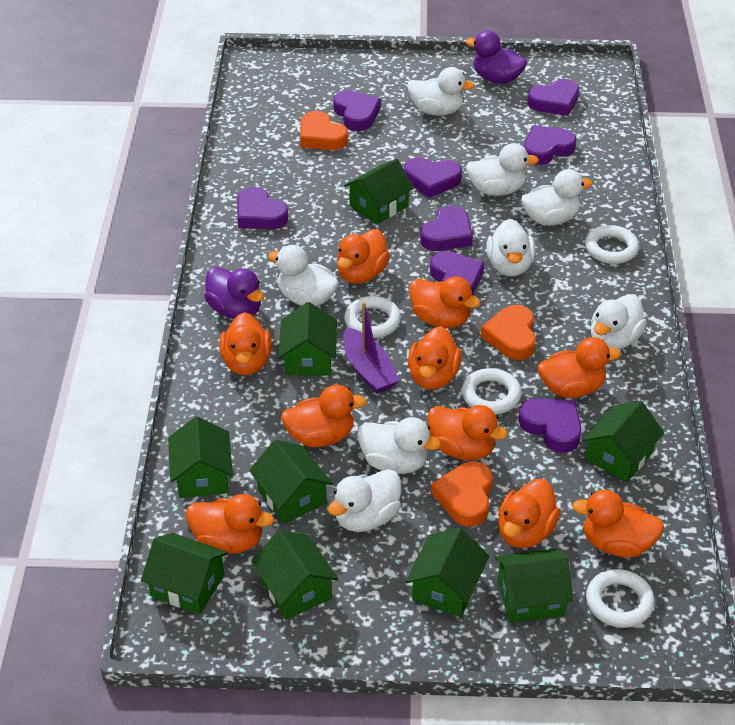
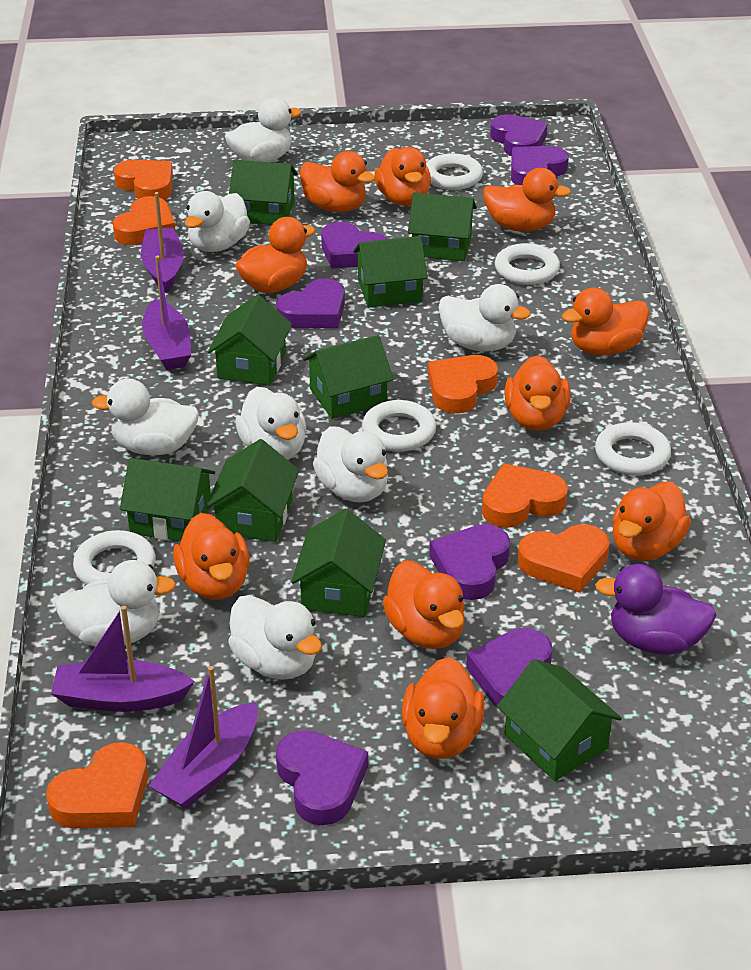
orange heart: 3 -> 6
purple boat: 1 -> 4
purple duck: 2 -> 1
purple heart: 8 -> 7
white ring: 4 -> 5

